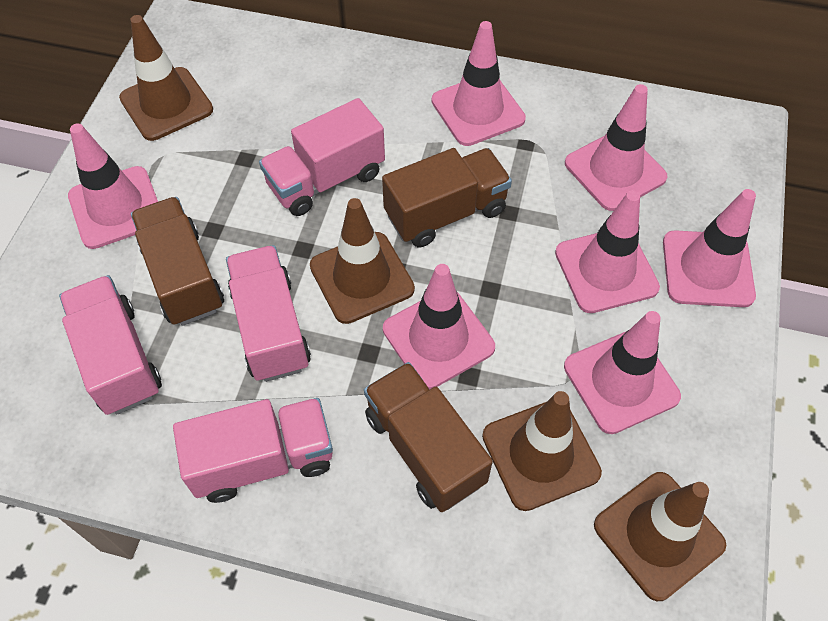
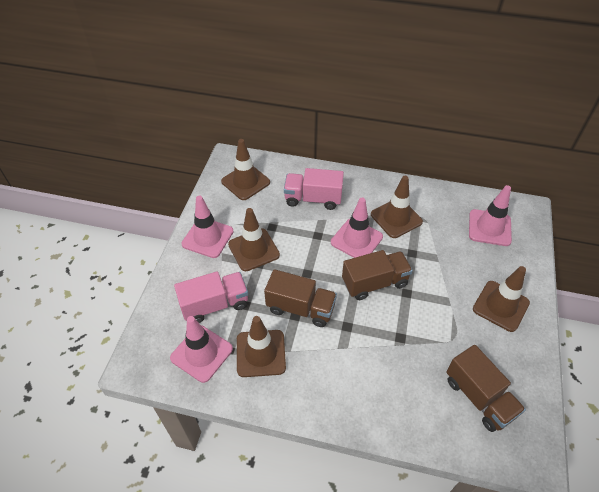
brown traffic cone: 4 -> 5
pink traffic cone: 7 -> 4
pink truck: 4 -> 2

